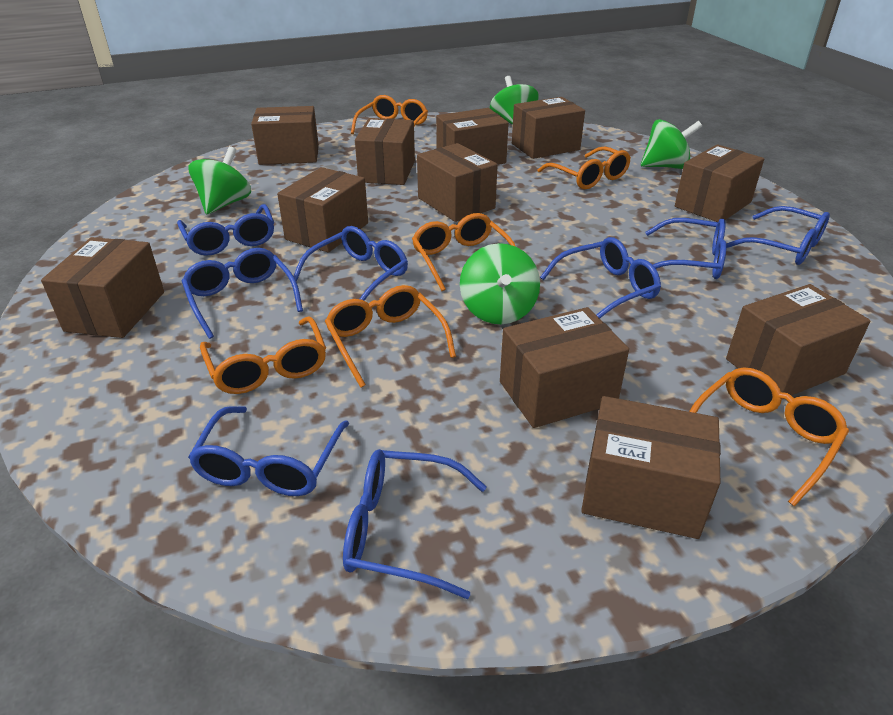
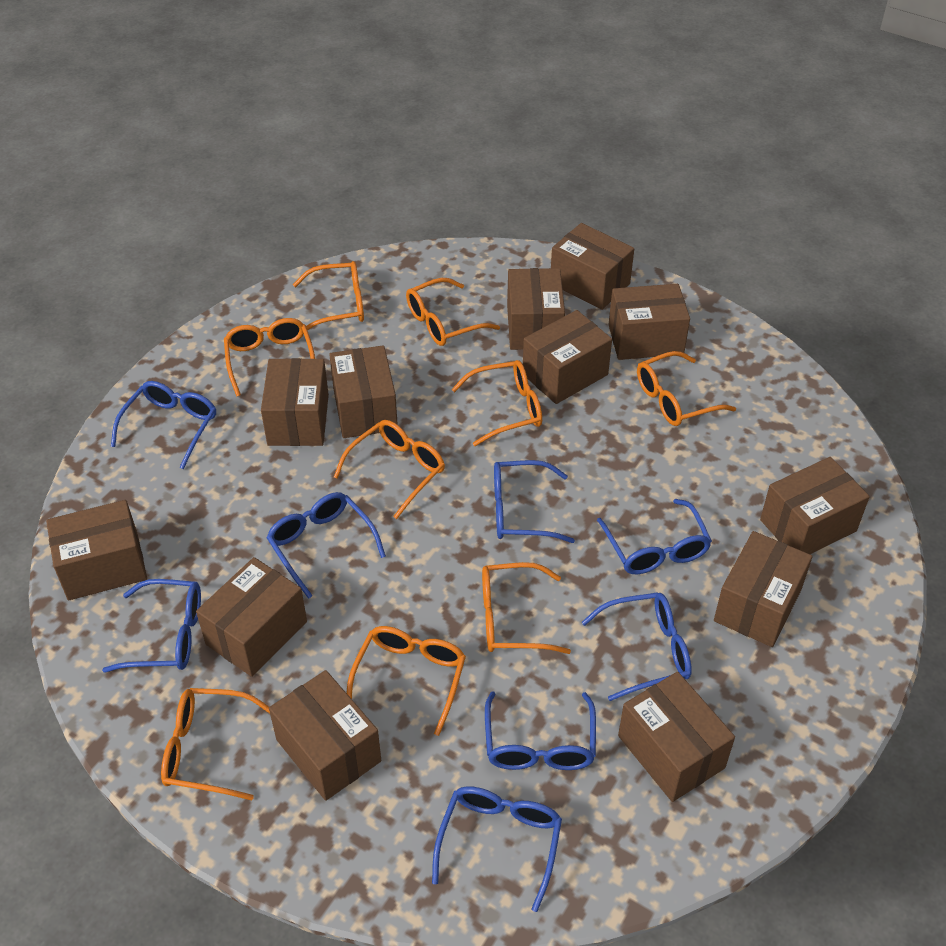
brown box: 11 -> 12
green spinning top: 4 -> 0
orange glasses: 6 -> 9

